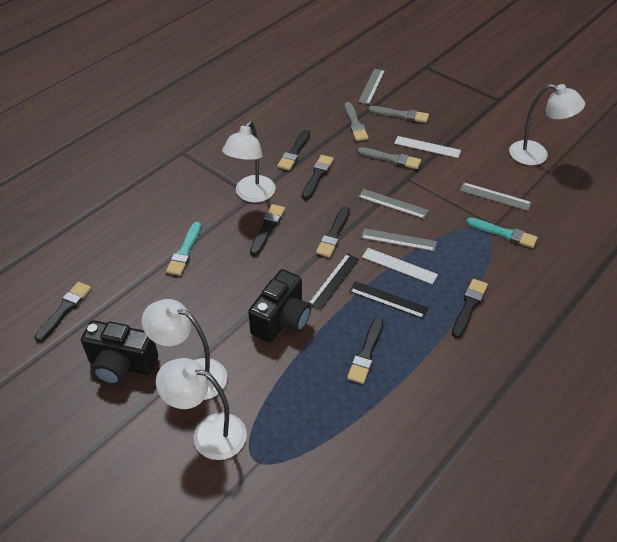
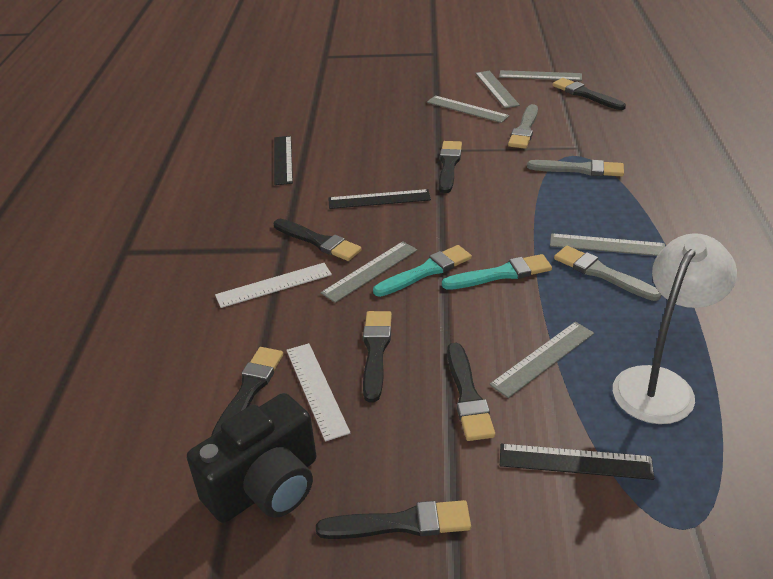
black camera: 2 -> 1
black ruler: 2 -> 3
grey ruler: 4 -> 6
white lamp: 4 -> 1

